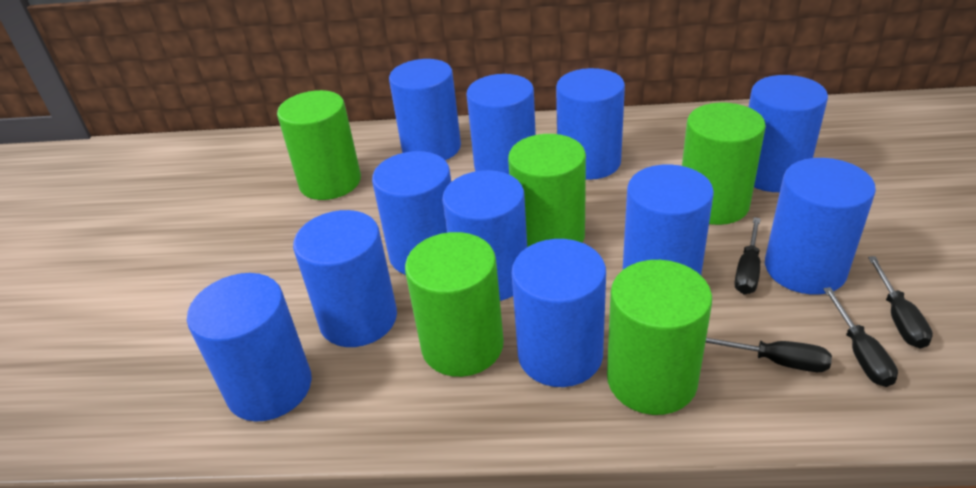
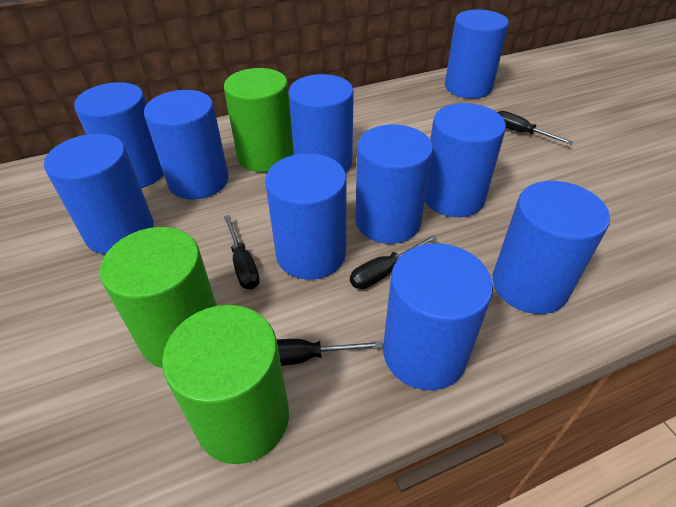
blue cylinder: 11 -> 10
green cylinder: 5 -> 3

